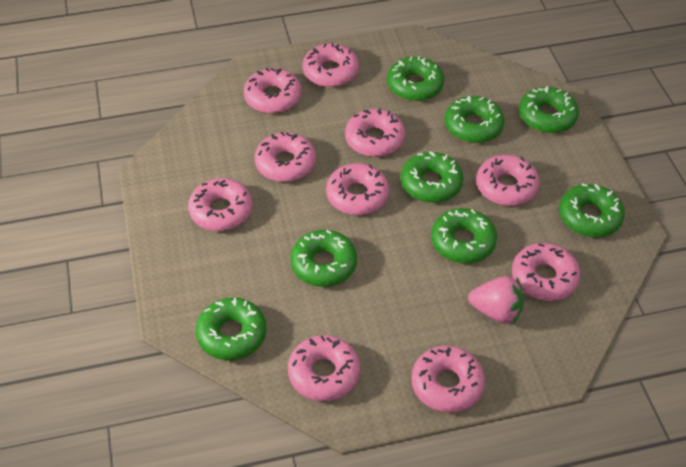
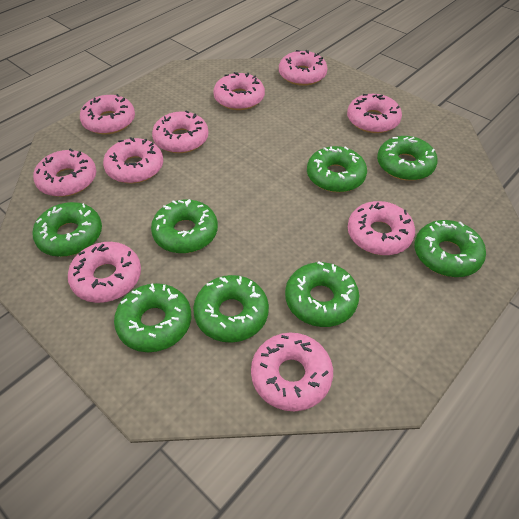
pink strawberry: 1 -> 0

